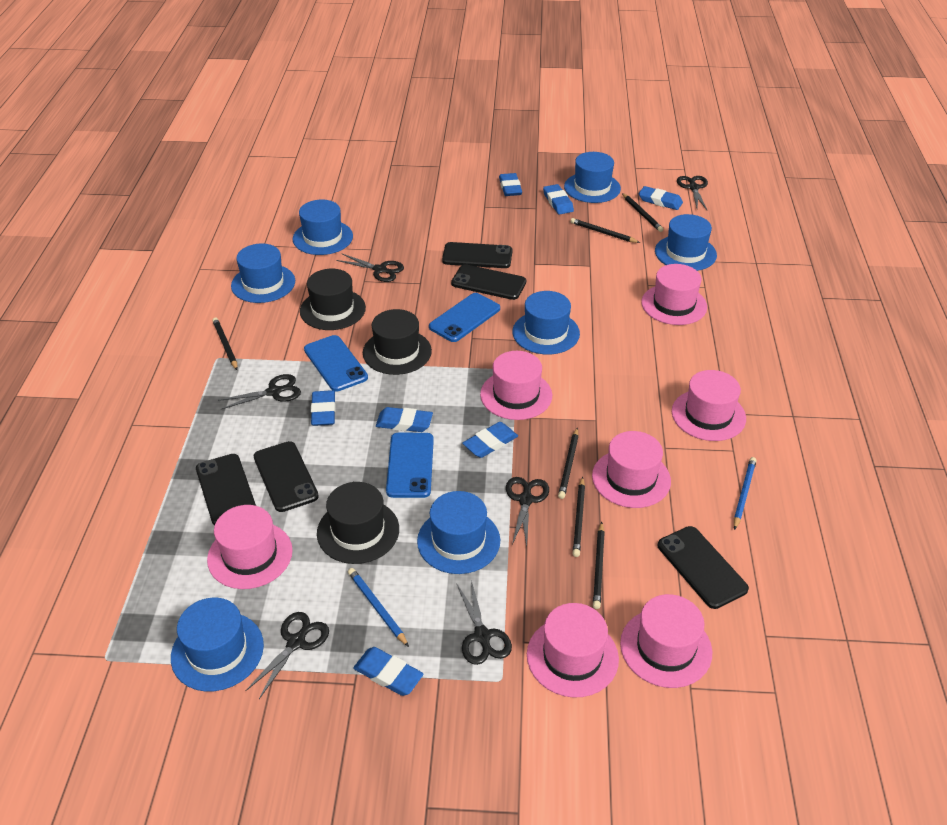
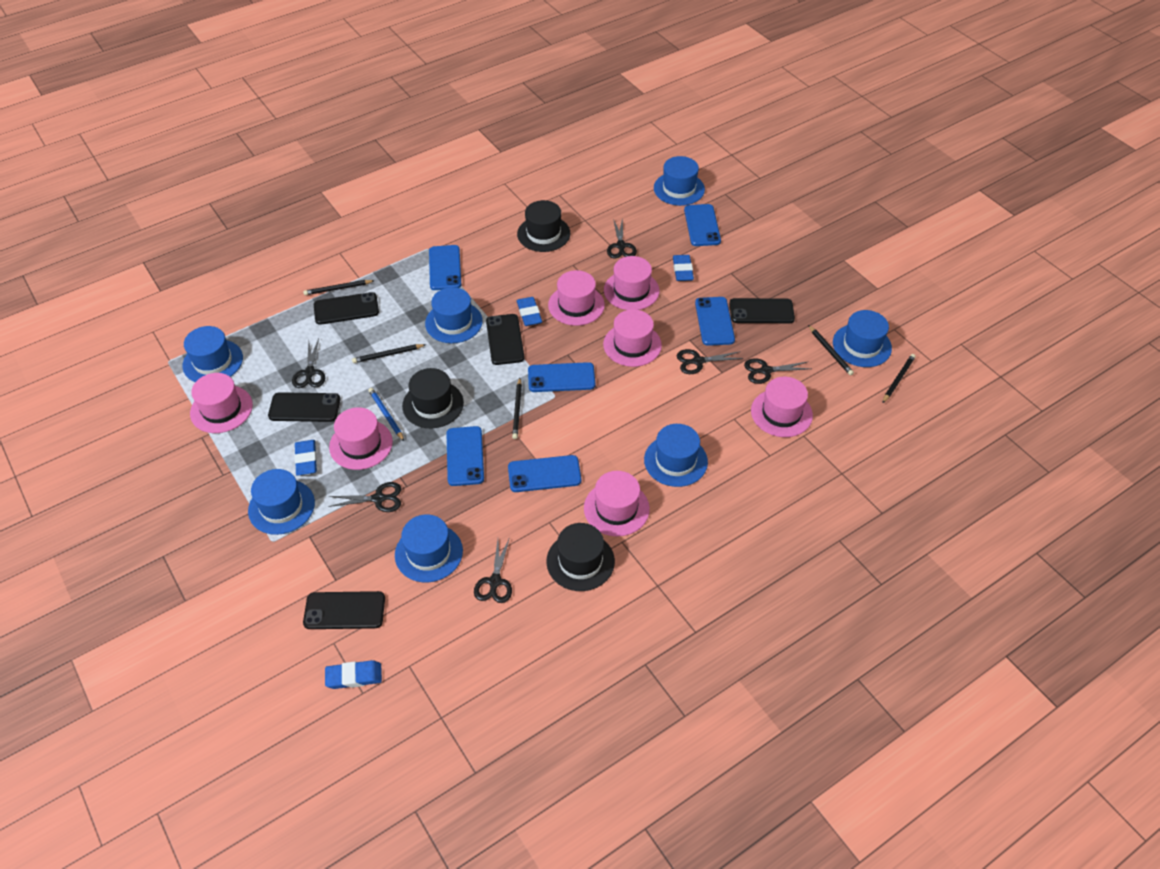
black pencil: 6 -> 5
blue eraser: 7 -> 4
blue pencil: 2 -> 1
blue phone: 3 -> 6

